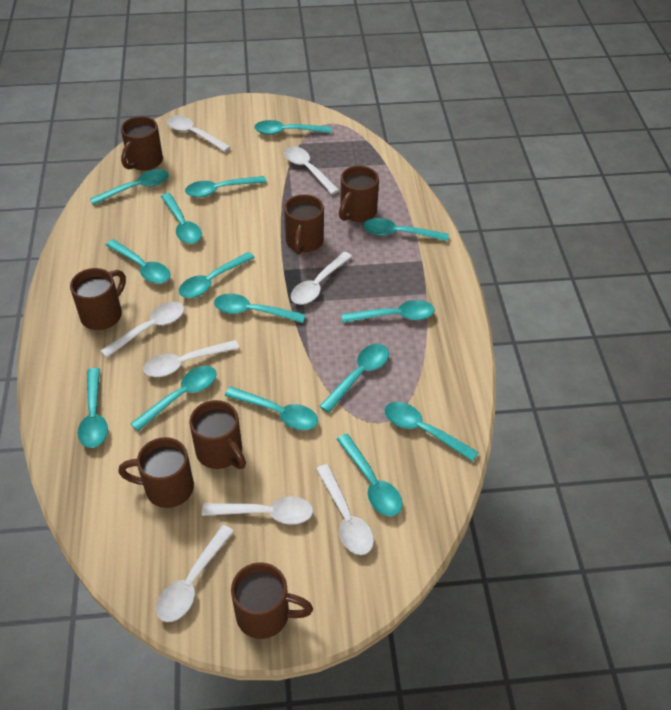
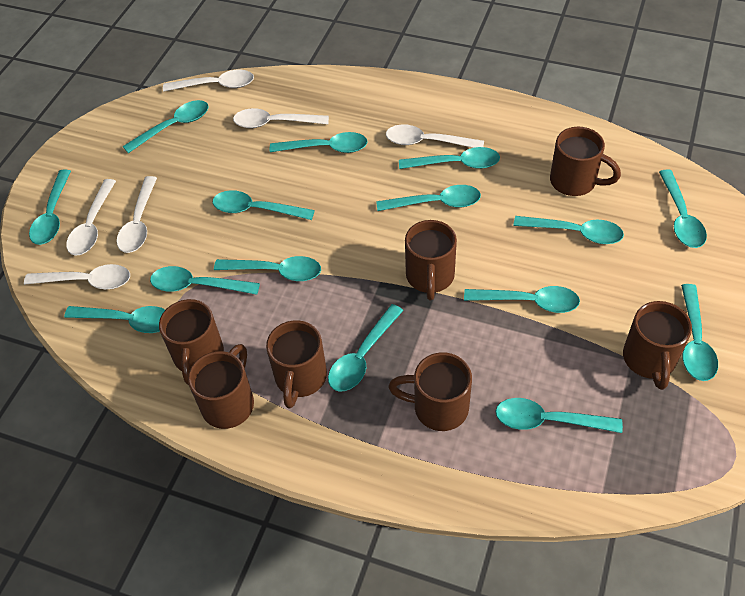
white spoon: 8 -> 6

